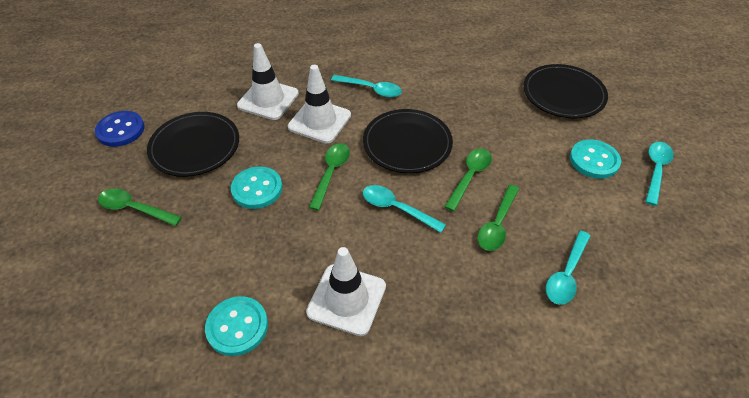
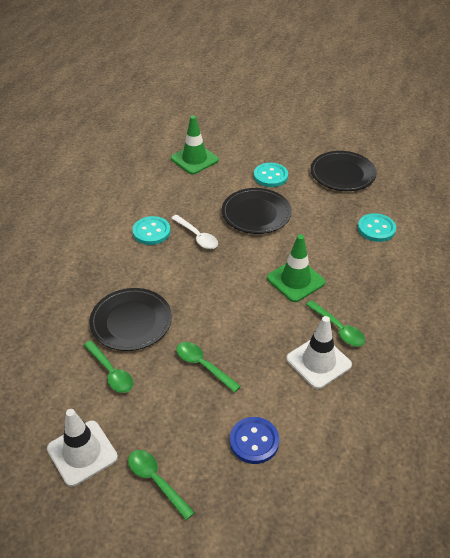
green traffic cone: 0 -> 2
turquoise spoon: 4 -> 0
white spoon: 0 -> 1
white traffic cone: 3 -> 2

